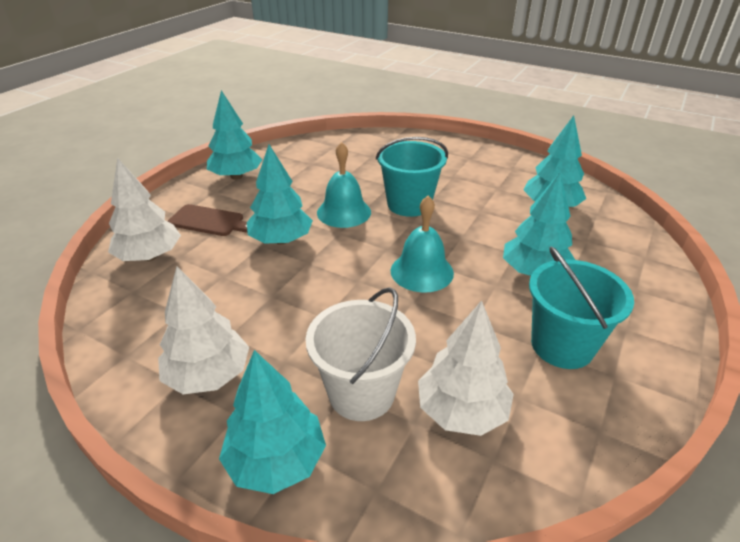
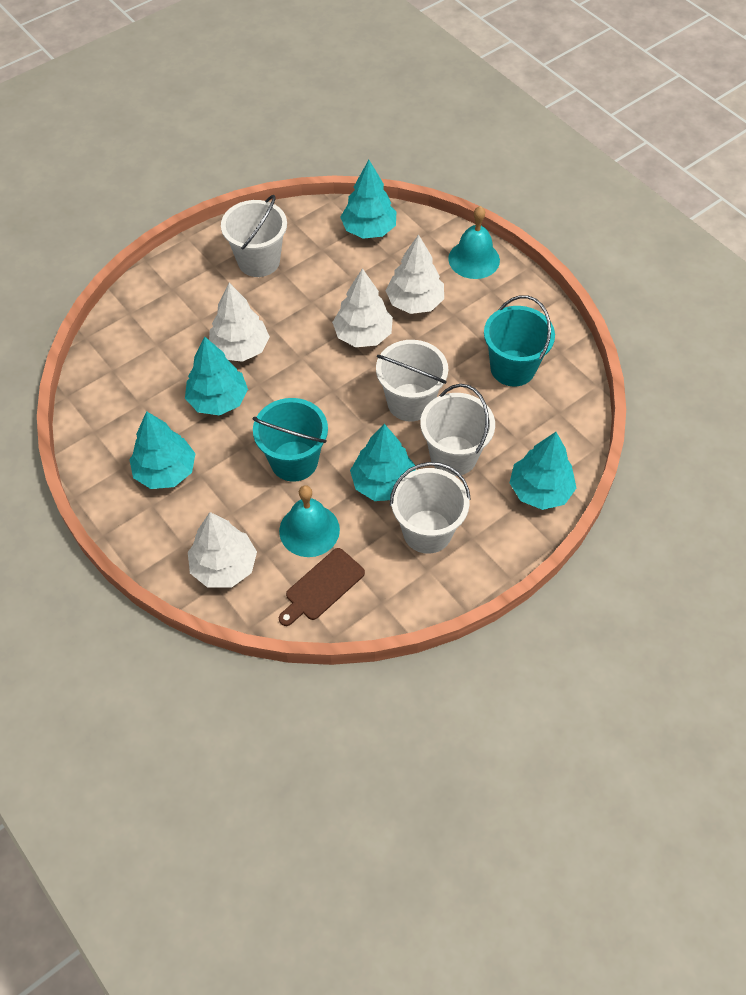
white bucket: 1 -> 4
white tree: 3 -> 4

